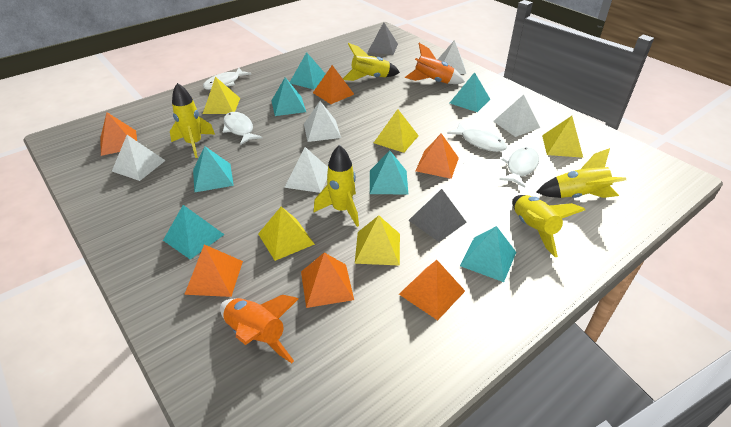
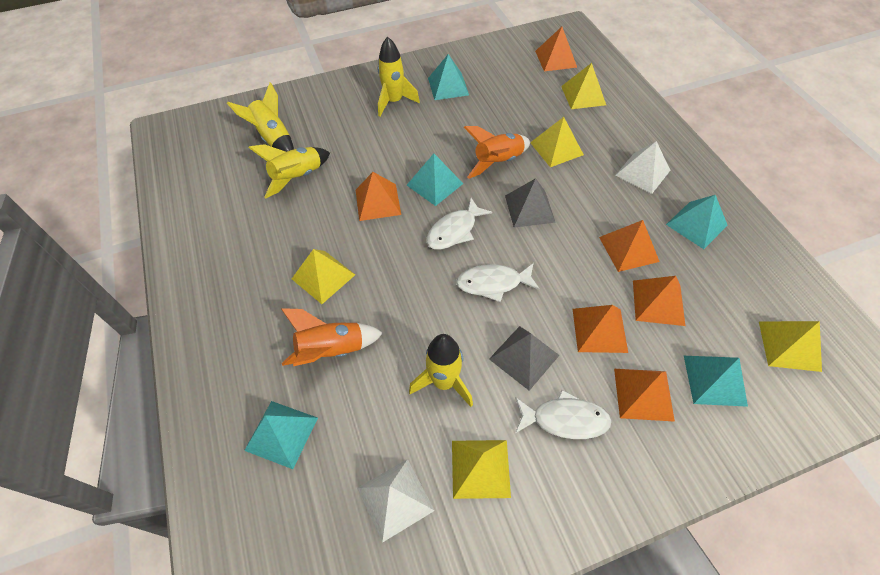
turquoise pyramid: 7 -> 5
white fish: 4 -> 3
white pyramid: 5 -> 2
yellow rocket: 5 -> 4

